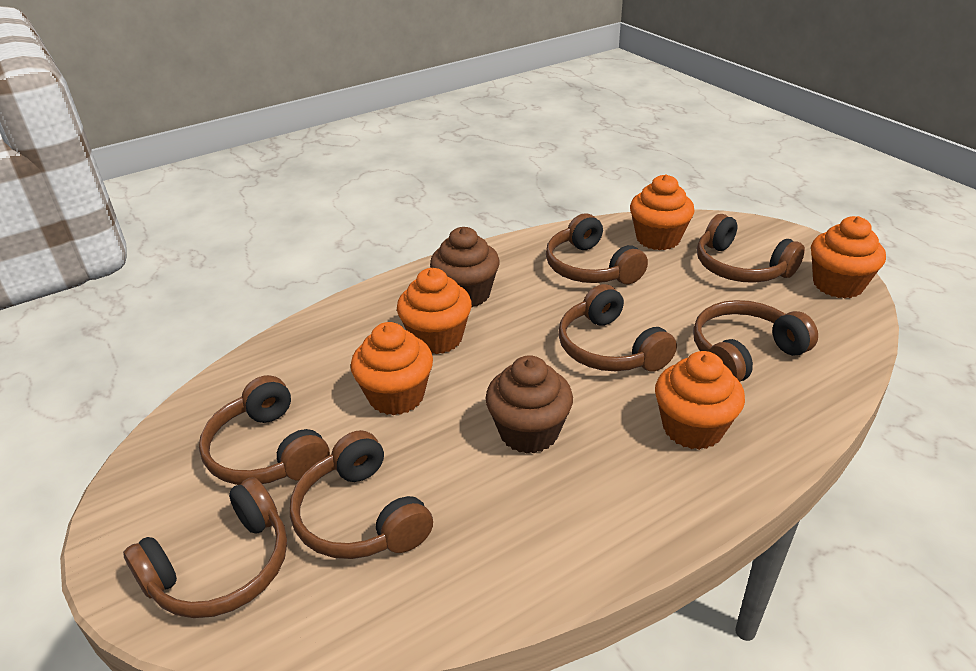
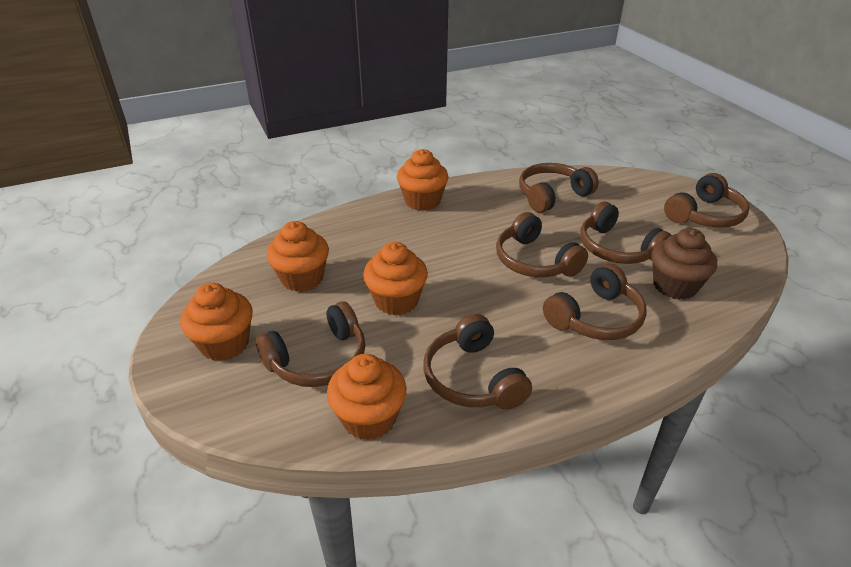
brown cupcake: 2 -> 1

